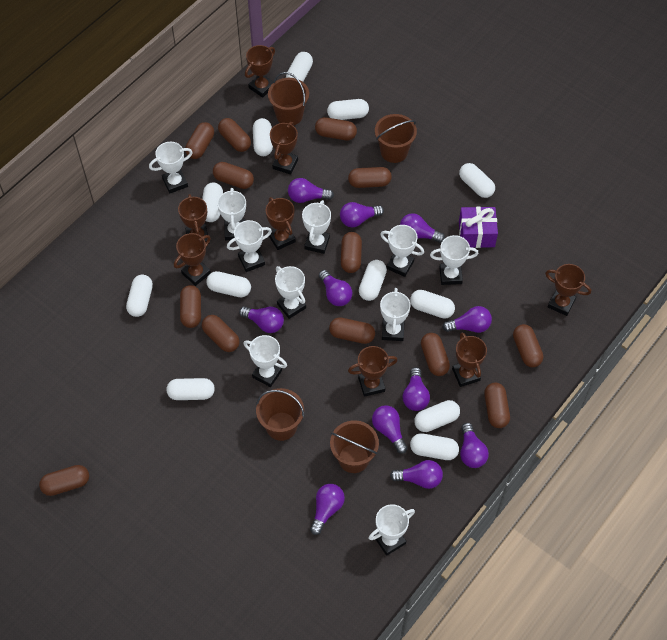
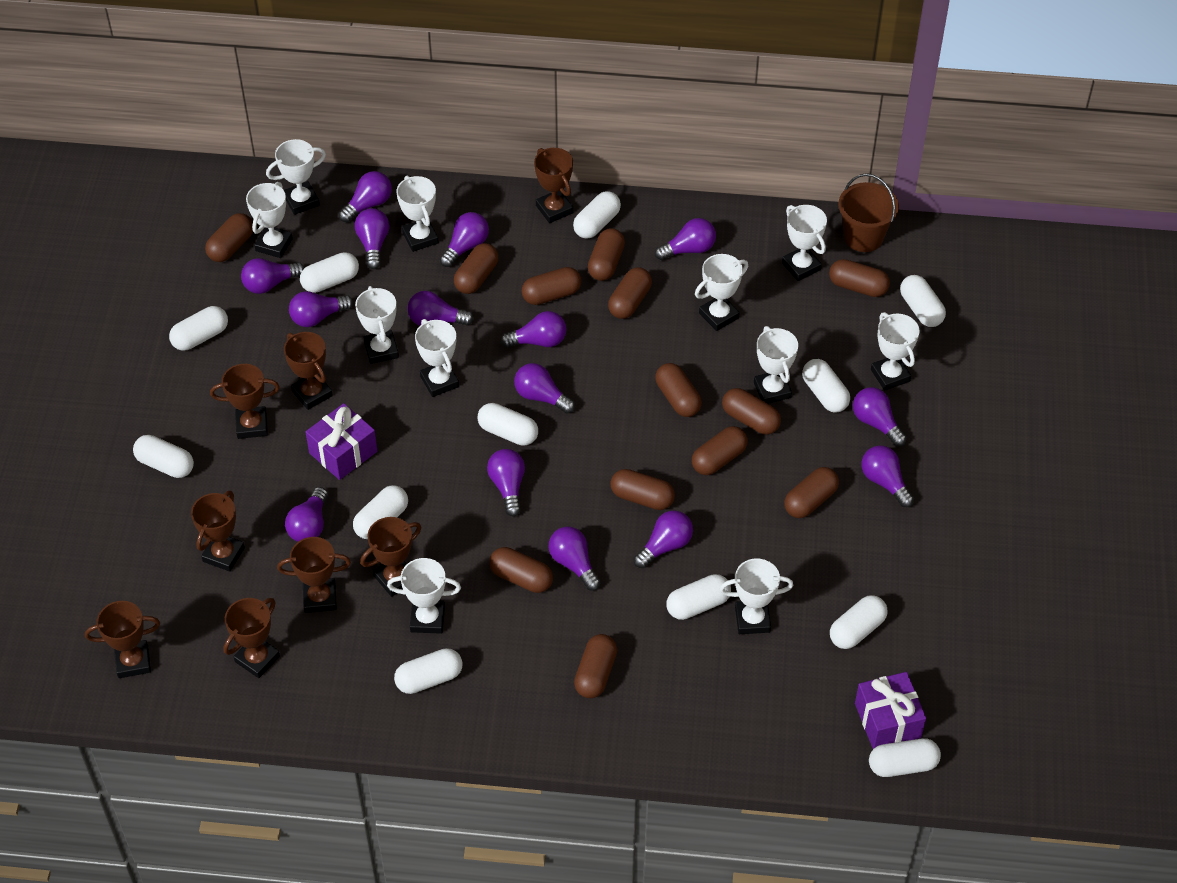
brown bucket: 4 -> 1
purple gift: 1 -> 2
purple light bulb: 11 -> 15
white trophy: 10 -> 11

